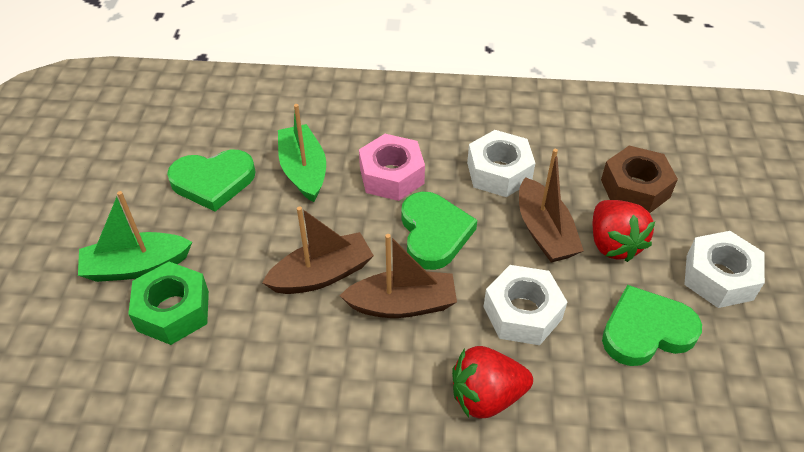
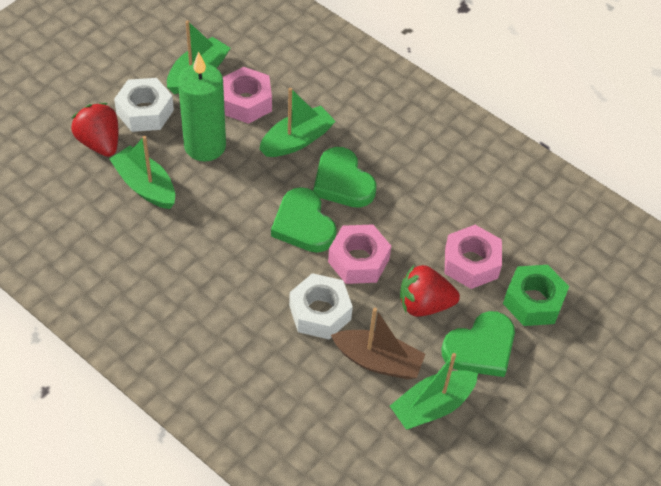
brown boat: 3 -> 1
brown nut: 1 -> 0
green boat: 2 -> 4
green candle: 0 -> 1
pink nut: 1 -> 3
white nut: 3 -> 2

